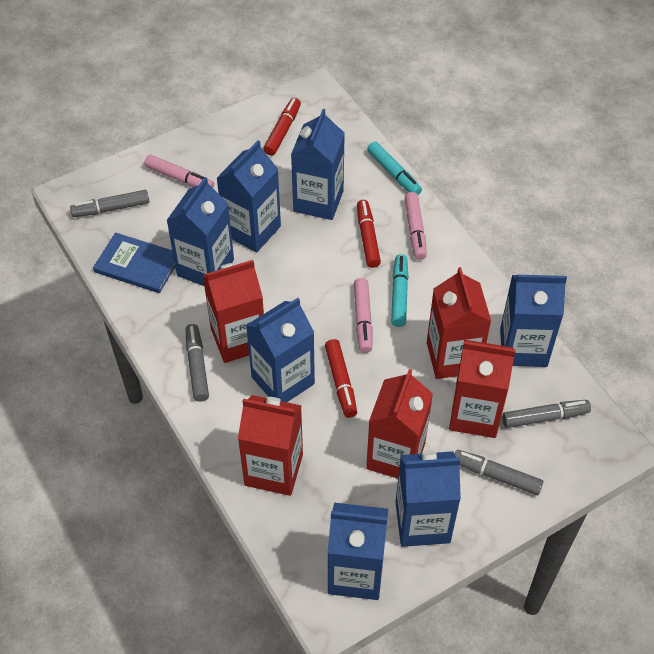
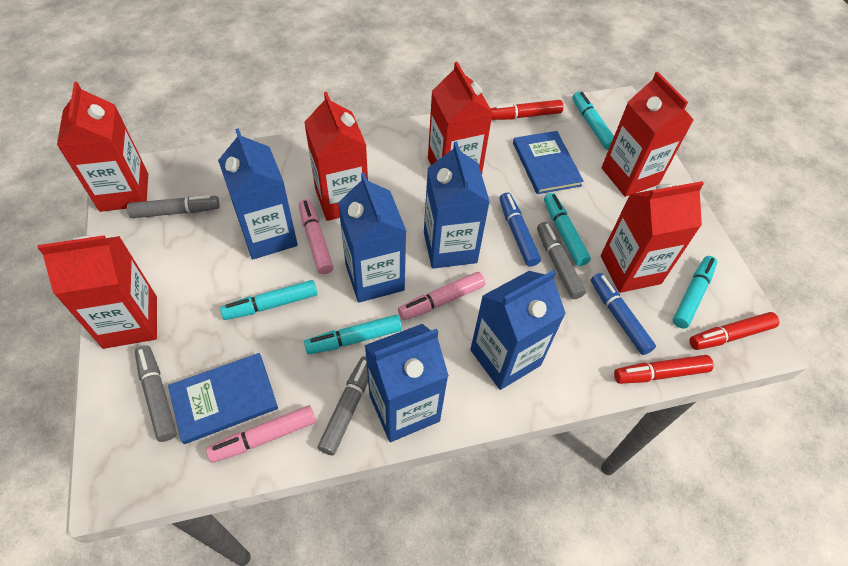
blue book: 1 -> 2
blue carton: 7 -> 5
blue marker: 0 -> 2
red carton: 5 -> 6
turquoise marker: 2 -> 5

